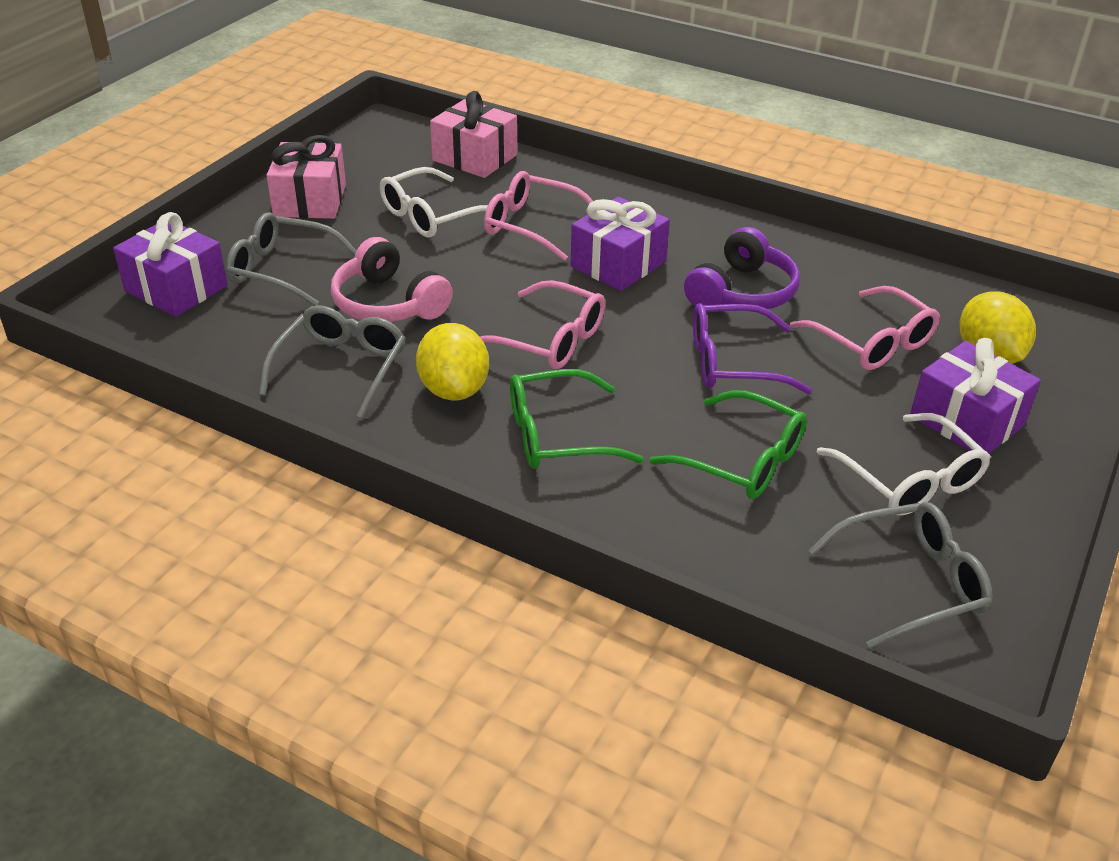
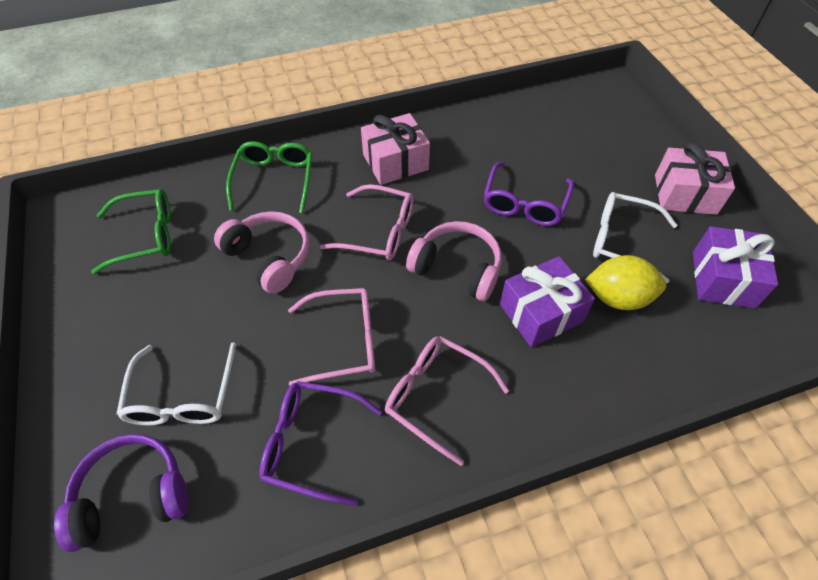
grey glasses: 3 -> 0
pink headphones: 1 -> 2
purple gift: 3 -> 2
purple glasses: 1 -> 2
yellow lemon: 2 -> 1

